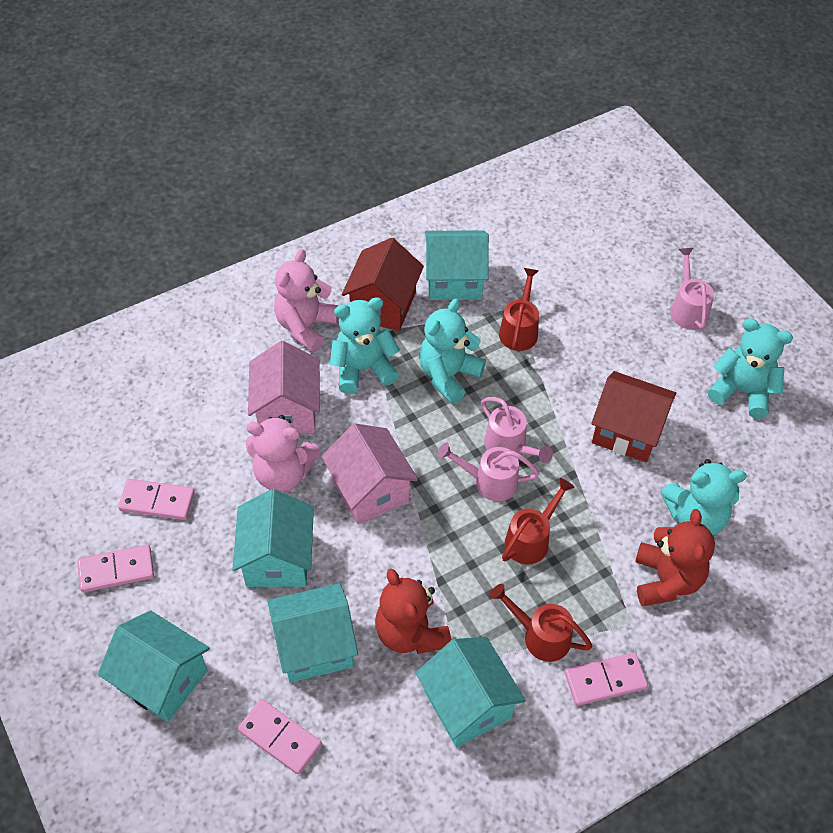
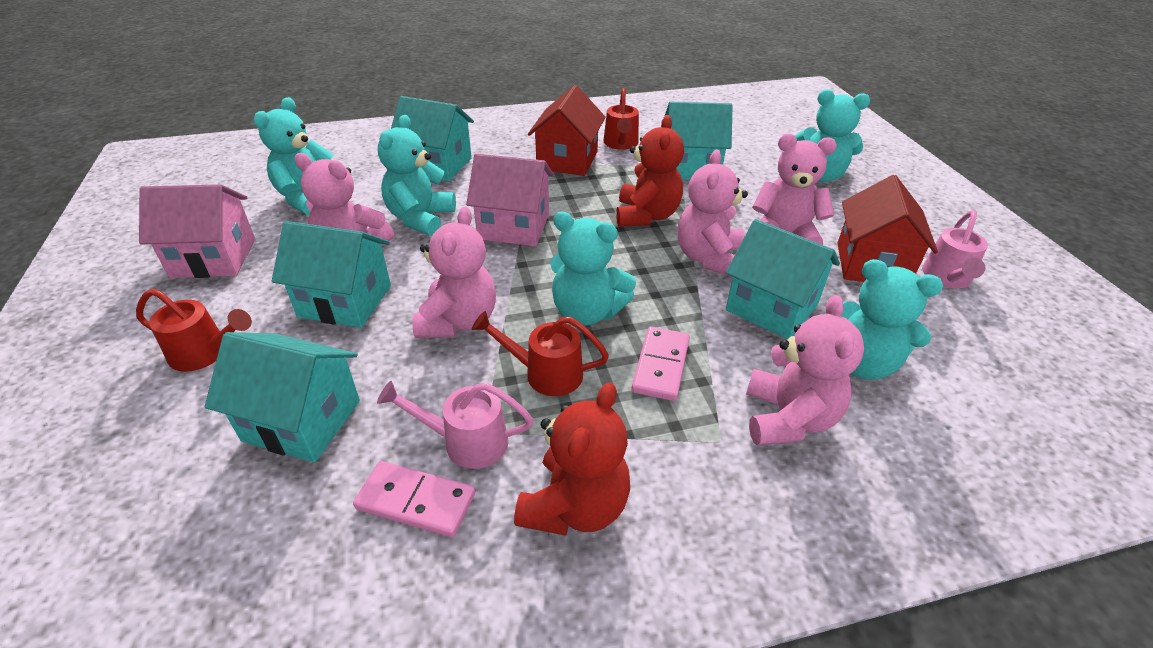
pink domino: 4 -> 2
pink teddy bear: 2 -> 5
pink watering can: 3 -> 2
turquoise teddy bear: 4 -> 5

